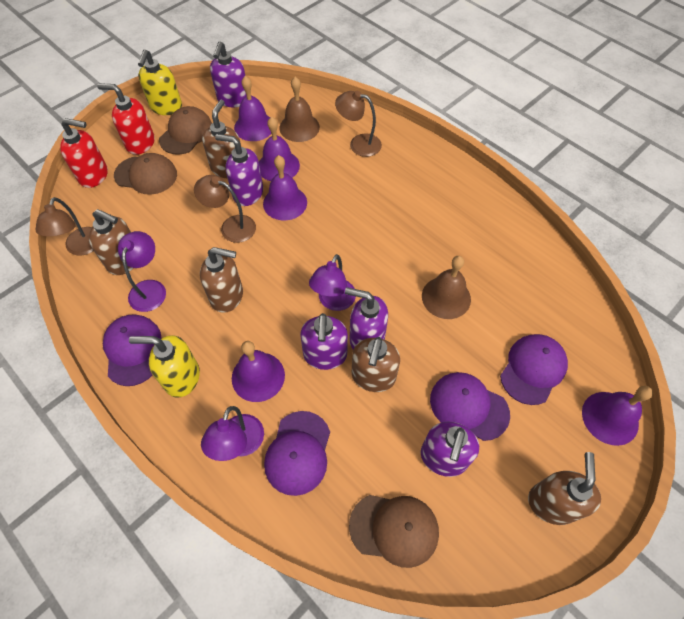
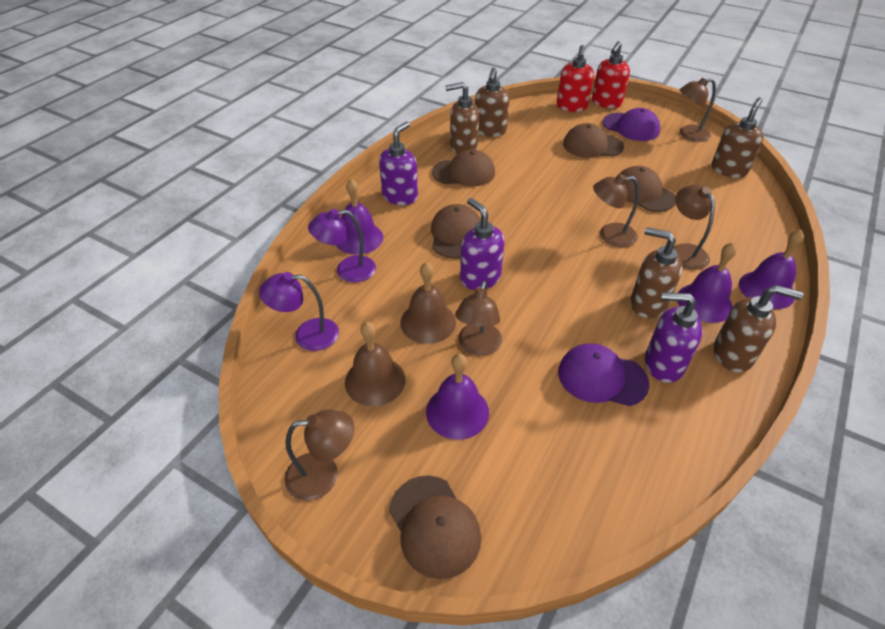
brown cap: 3 -> 5
brown lamp: 3 -> 5
purple bell: 5 -> 4
purple cap: 4 -> 2
purple lamp: 3 -> 2
purple soap dispenser: 5 -> 3
yellow soap dispenser: 2 -> 0

